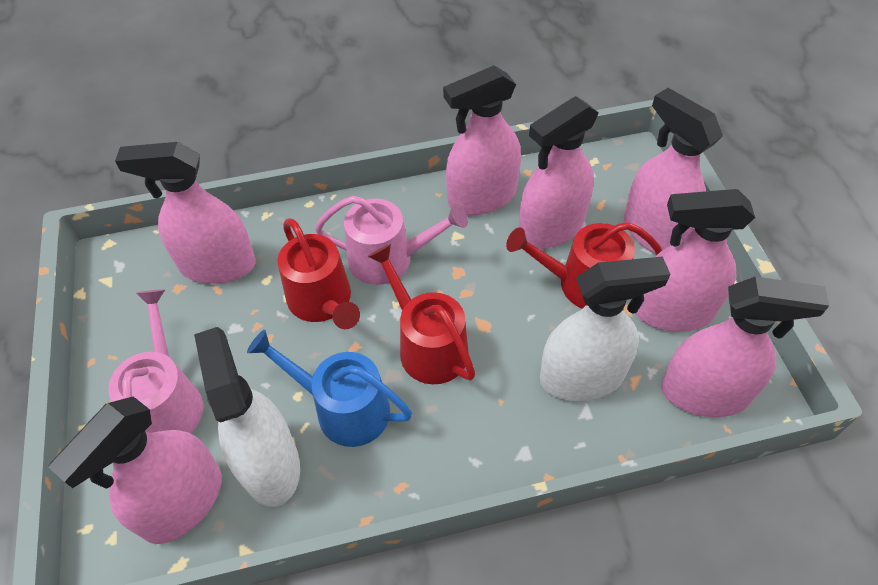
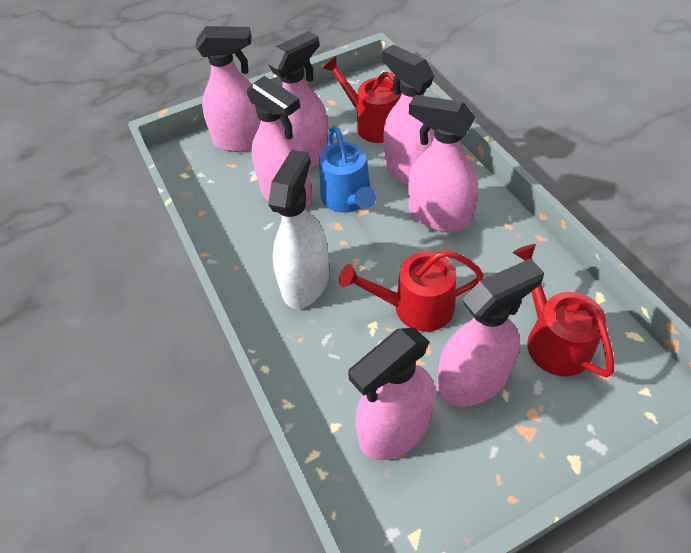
pink watering can: 2 -> 0
white spray bottle: 2 -> 1

